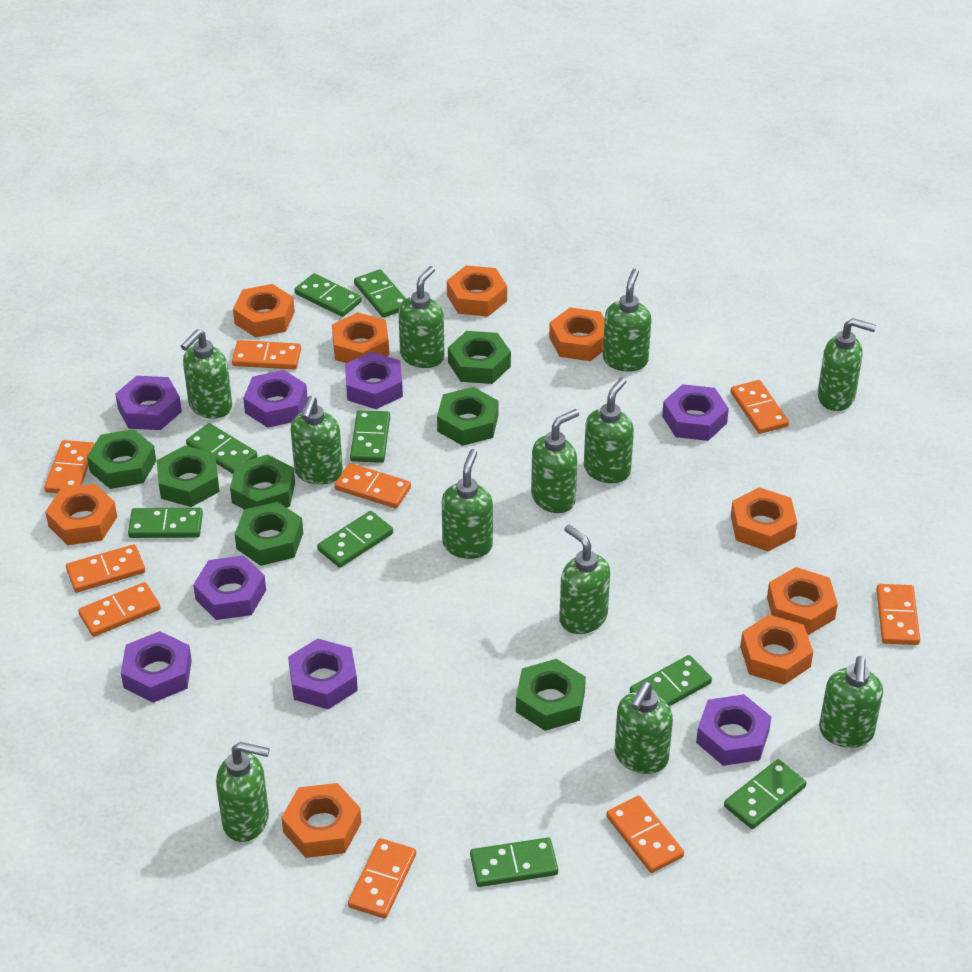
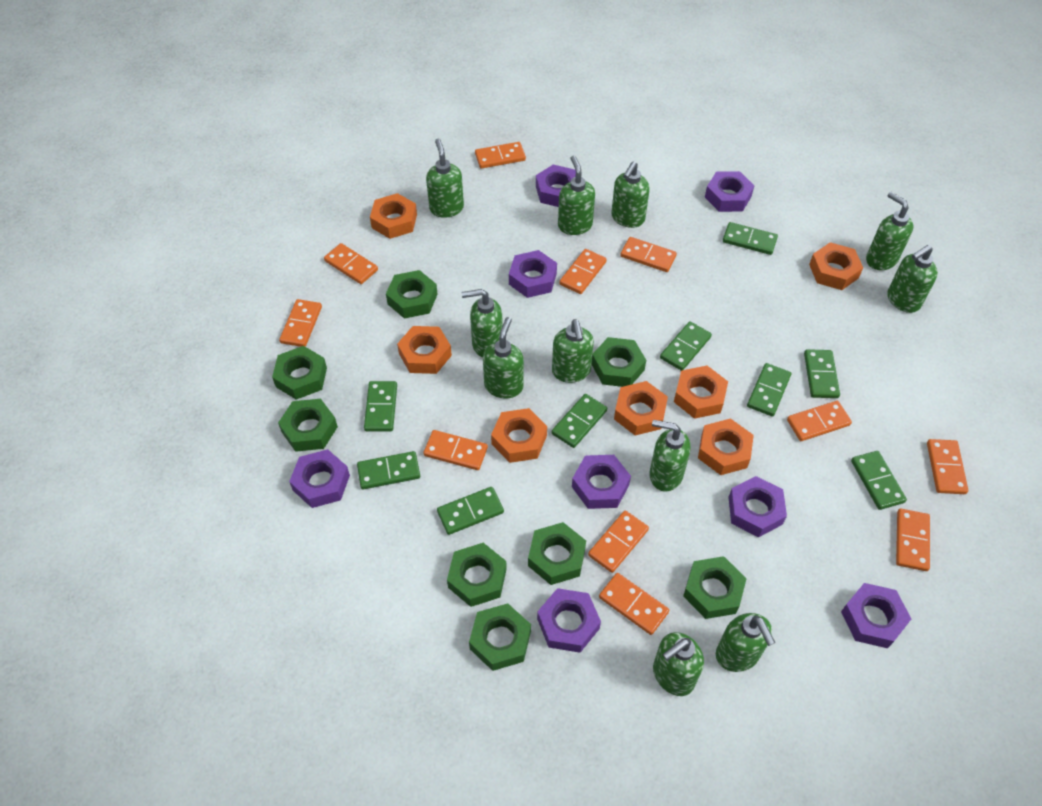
green nut: 7 -> 8
green soap dispenser: 12 -> 11
orange domino: 9 -> 11
orange nut: 9 -> 7

